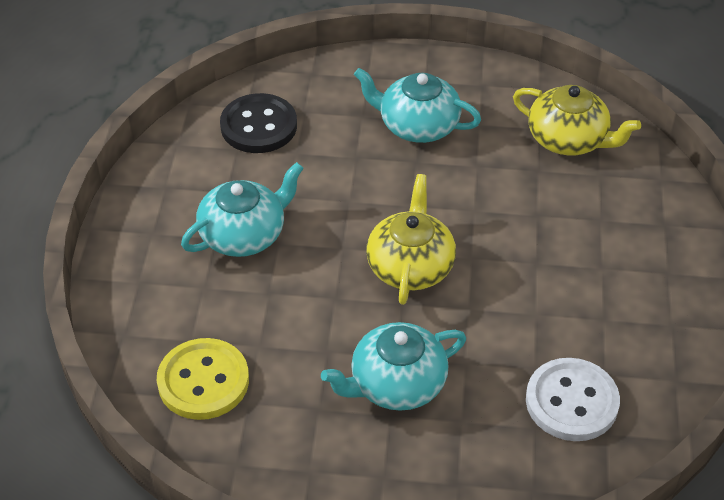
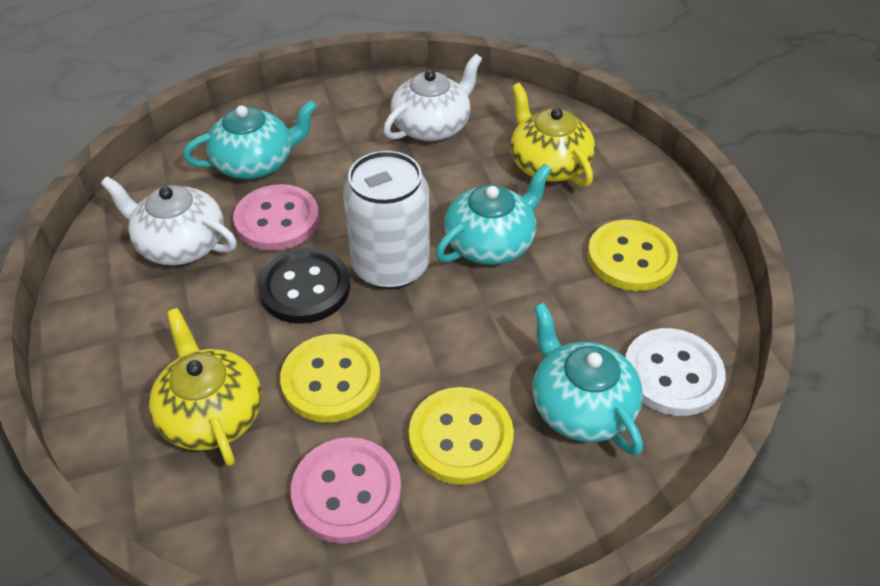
pink button: 0 -> 2
white can: 0 -> 1
white teapot: 0 -> 2
yellow button: 1 -> 3

